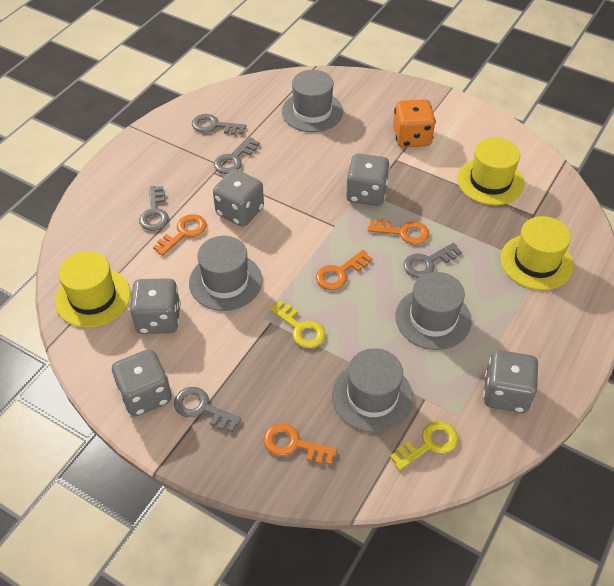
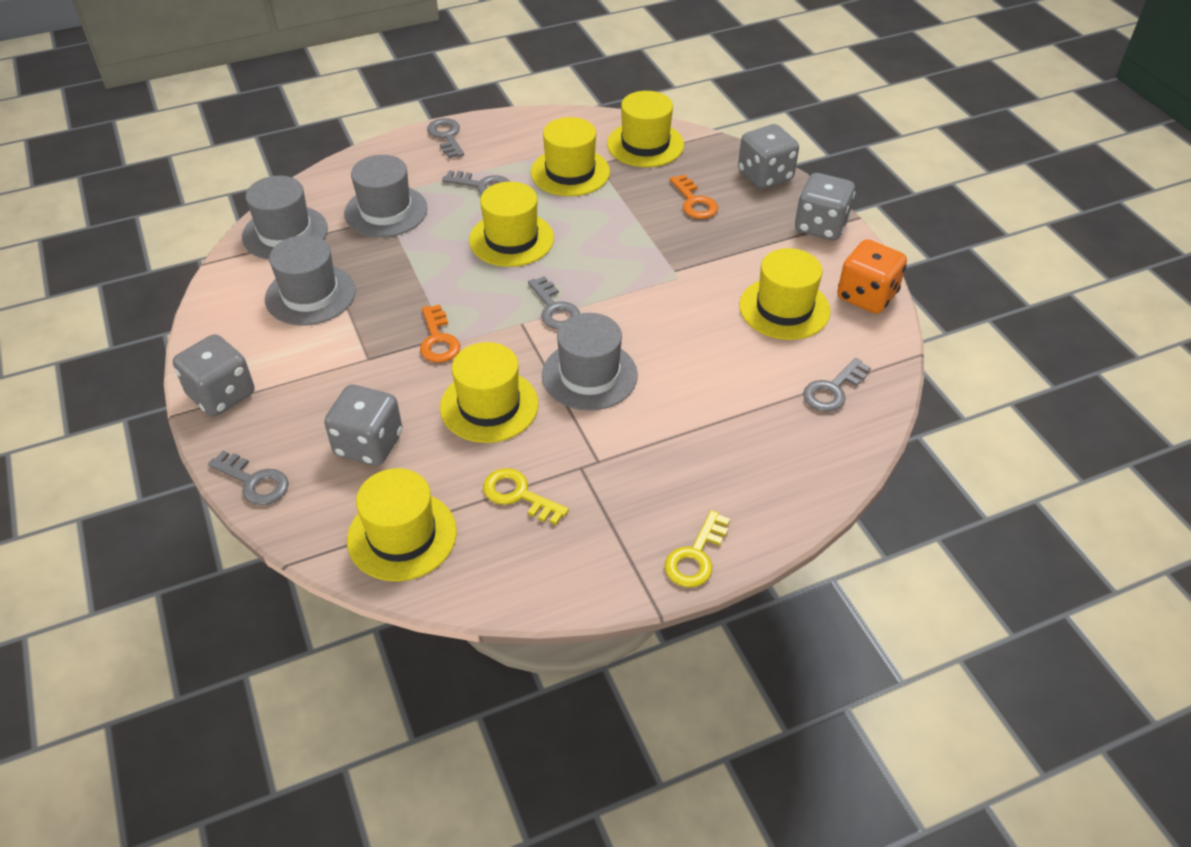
grey dice: 5 -> 4
orange key: 4 -> 2
yellow hat: 3 -> 6

